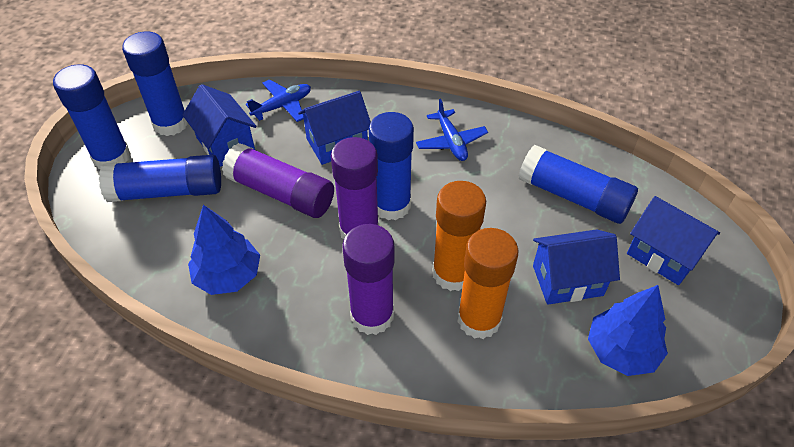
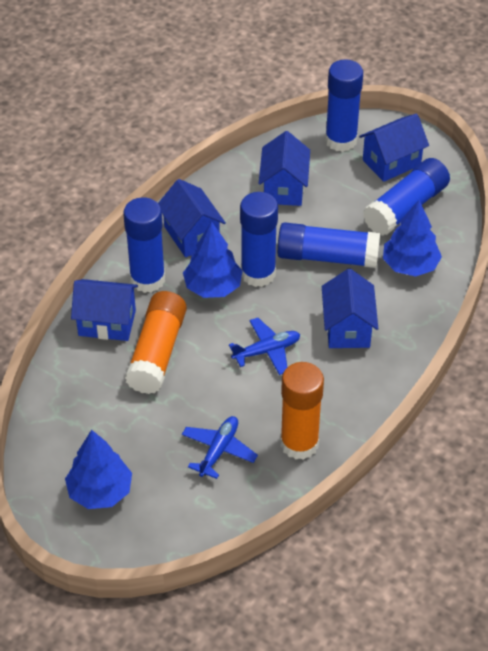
blue house: 4 -> 5
blue tree: 2 -> 3
purple glue stick: 3 -> 0

